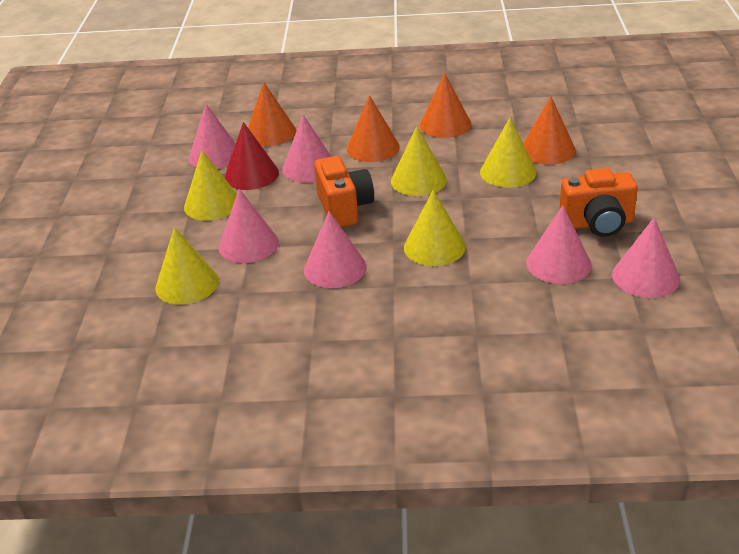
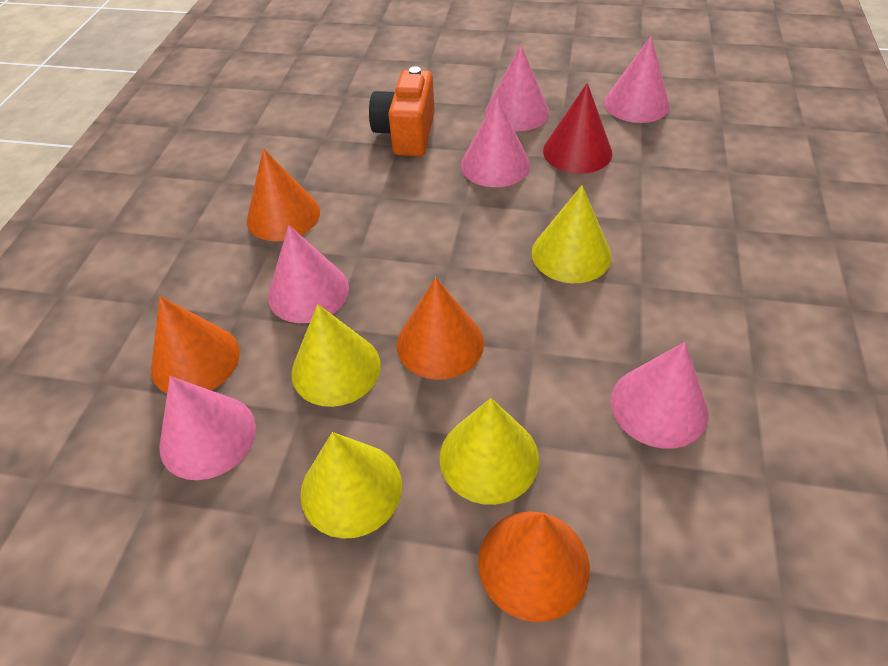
orange camera: 2 -> 1
yellow cone: 5 -> 4

